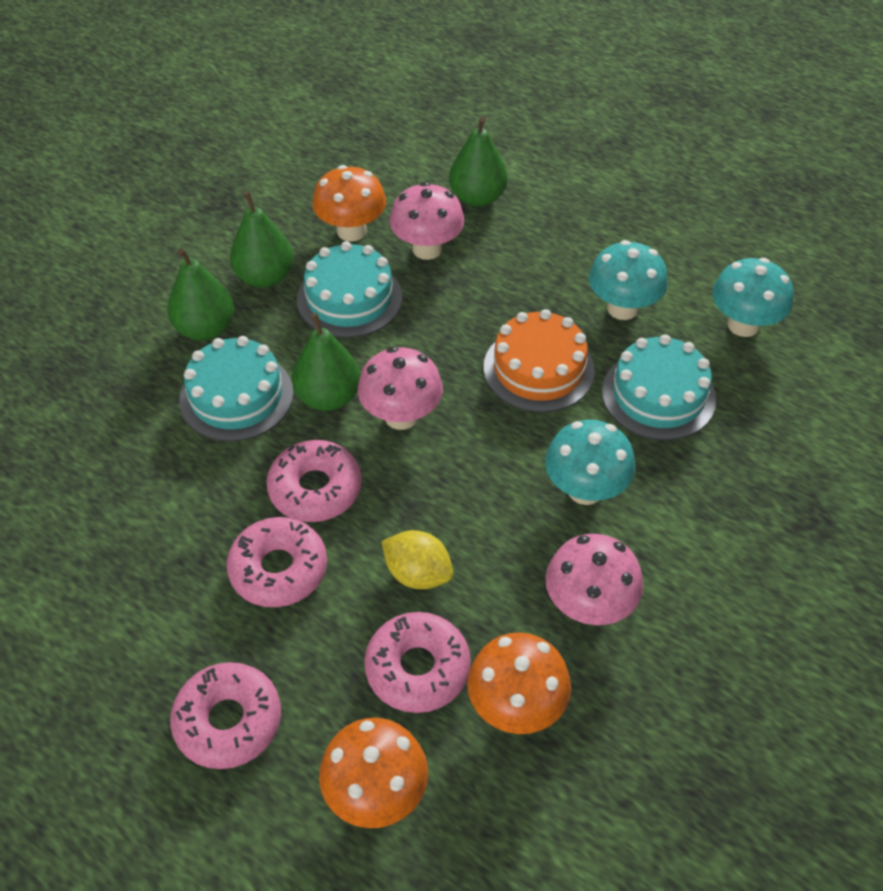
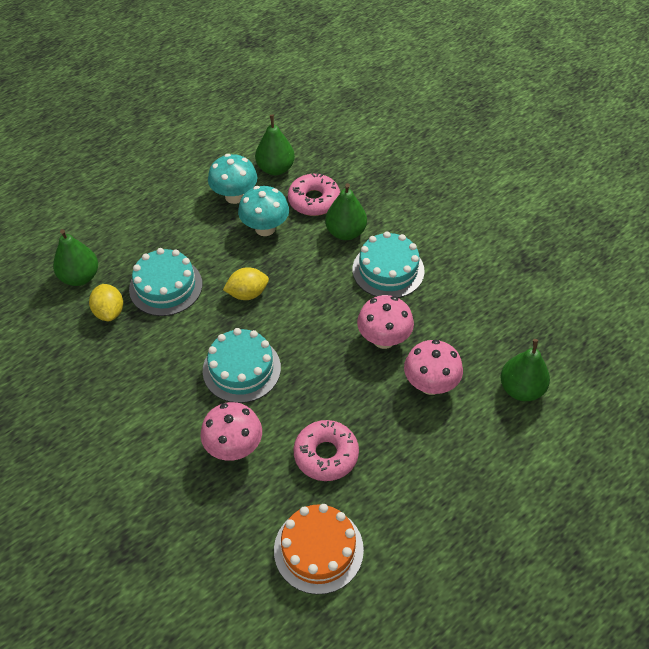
orange mushroom: 3 -> 0
pink donut: 4 -> 2
turquoise mushroom: 3 -> 2
yellow lemon: 1 -> 2

